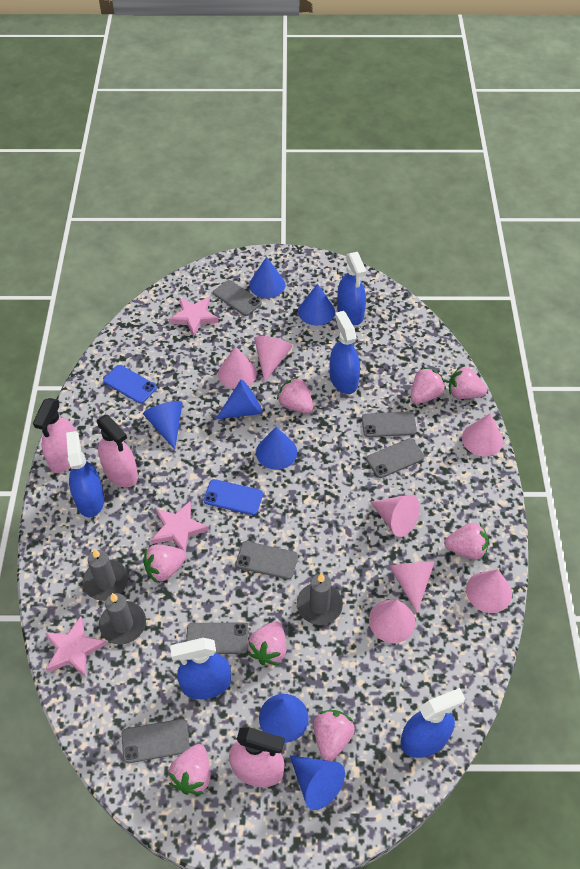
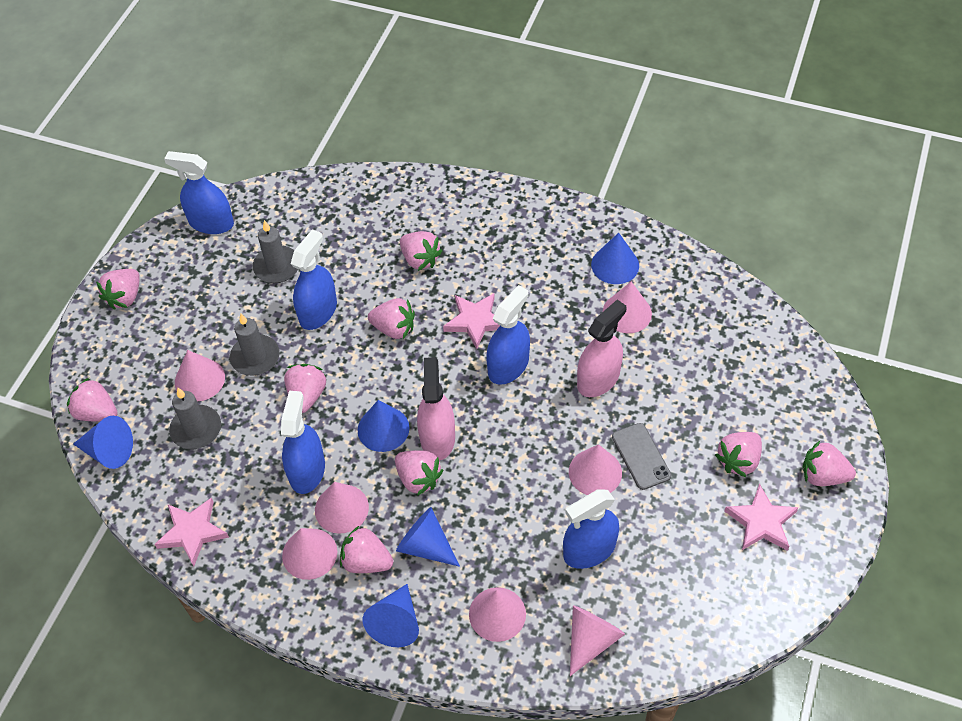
blue cone: 7 -> 5
blue phone: 2 -> 0
grey phone: 6 -> 1
pink spray bottle: 3 -> 2
pink strawberry: 8 -> 9

